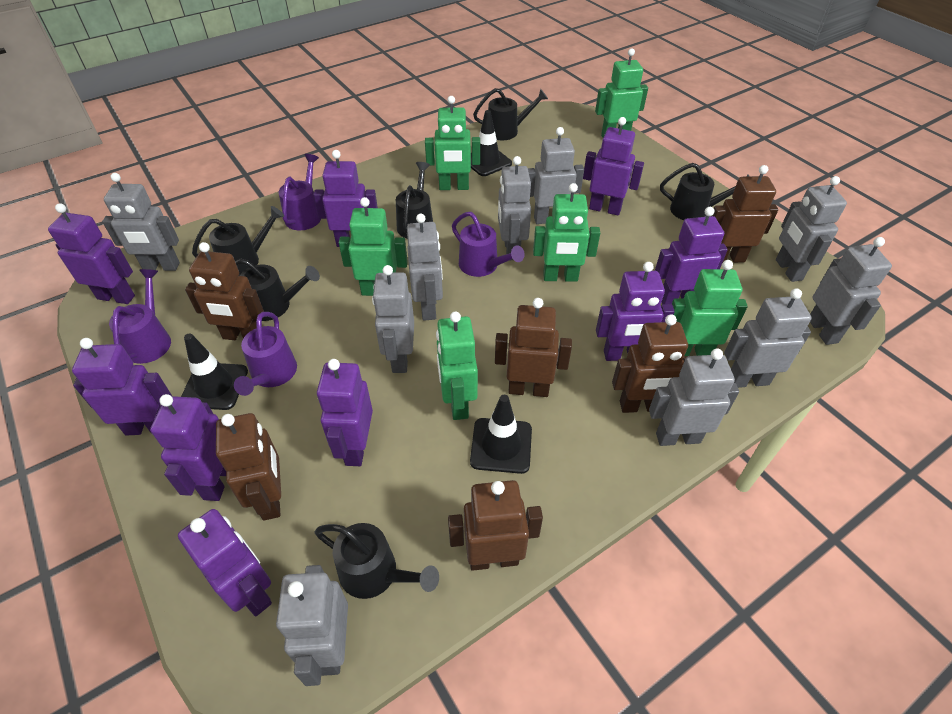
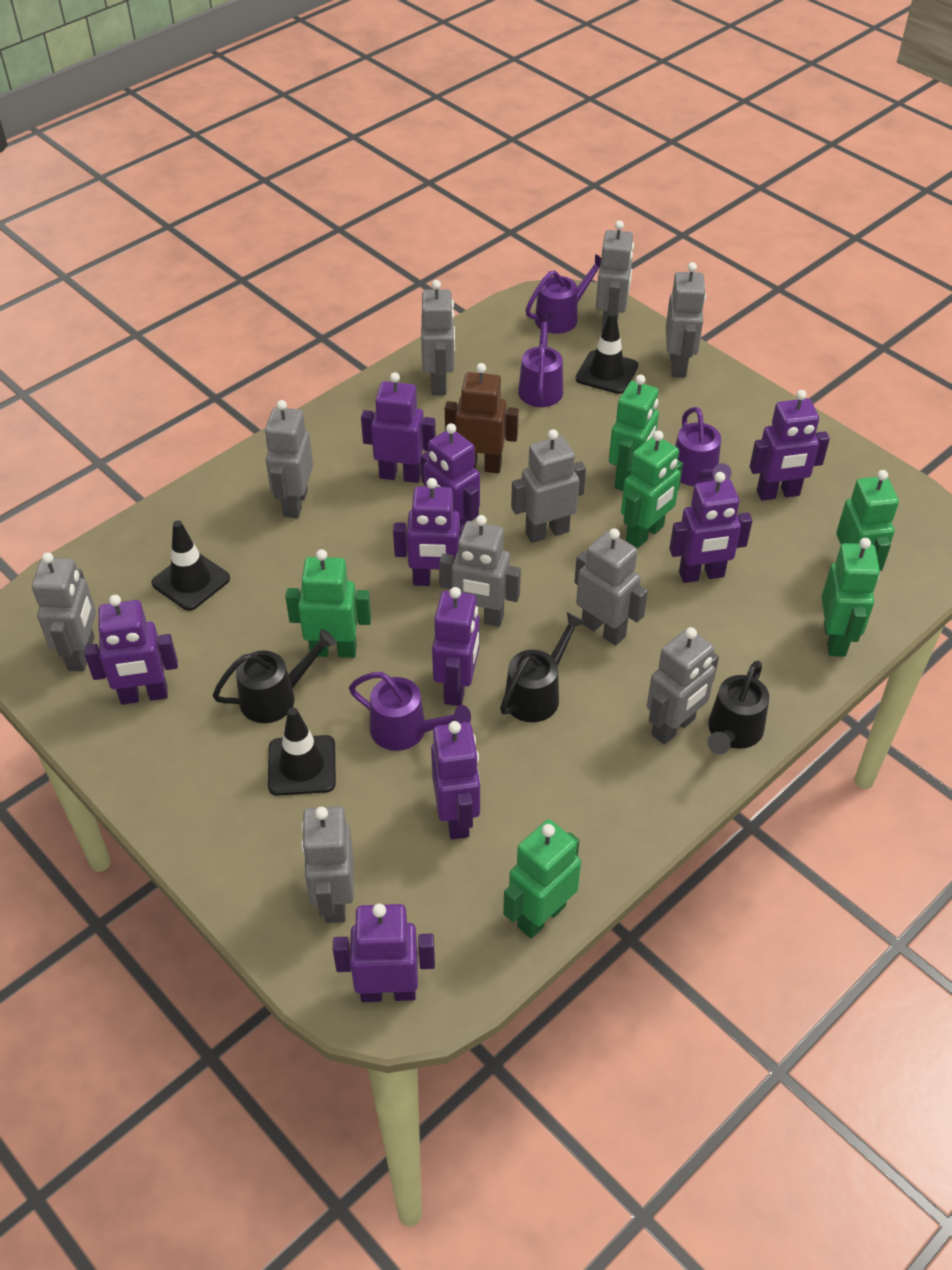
black watering can: 6 -> 3
brown robot: 6 -> 1

